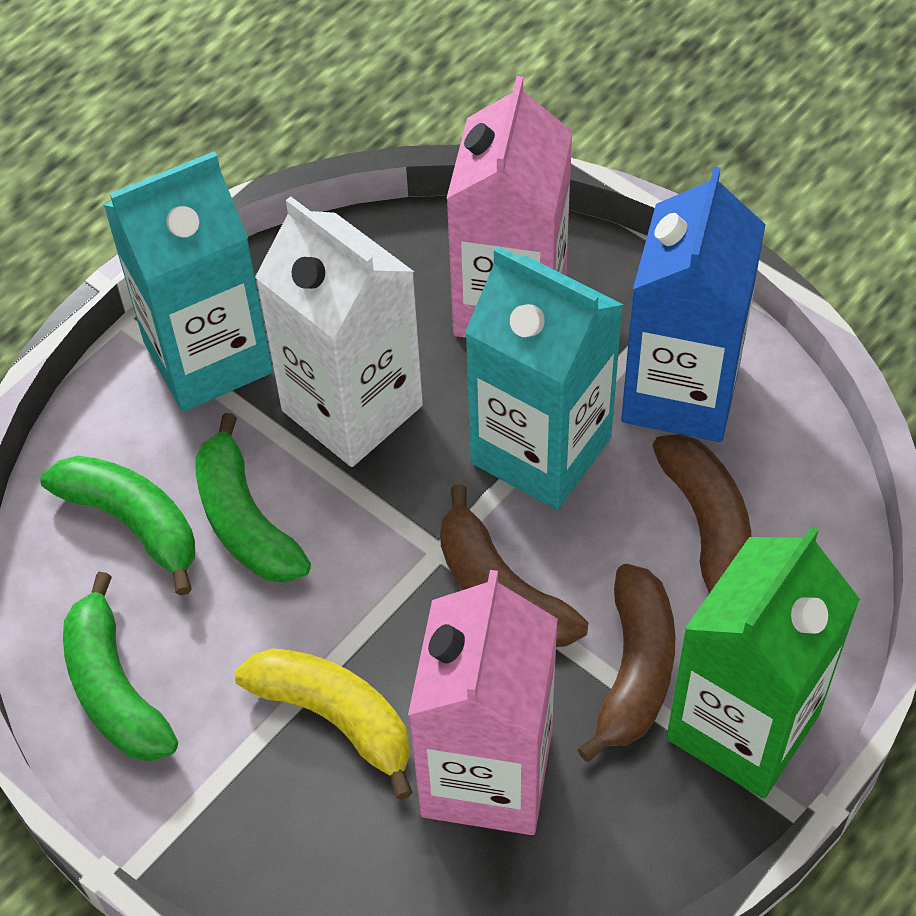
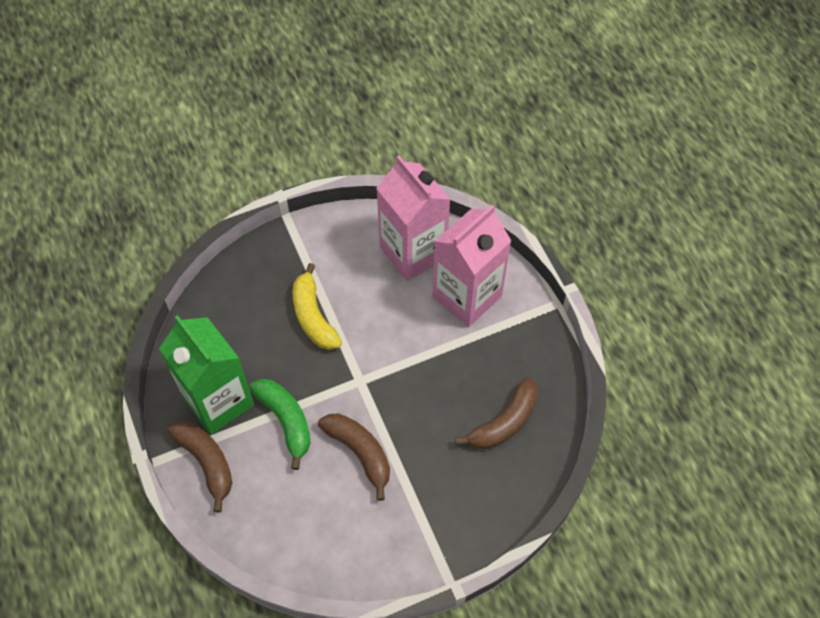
blue carton: 1 -> 0
green banana: 3 -> 1
turquoise carton: 2 -> 0
white carton: 1 -> 0

